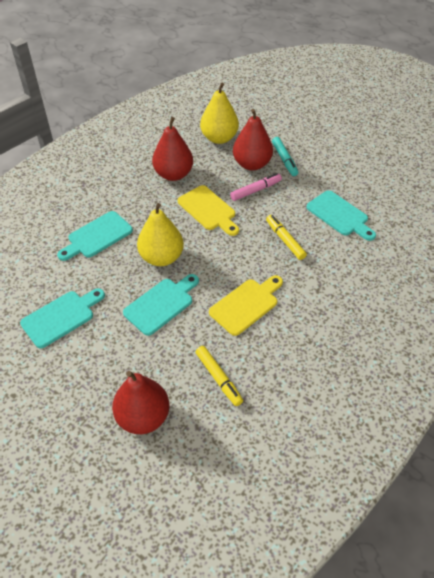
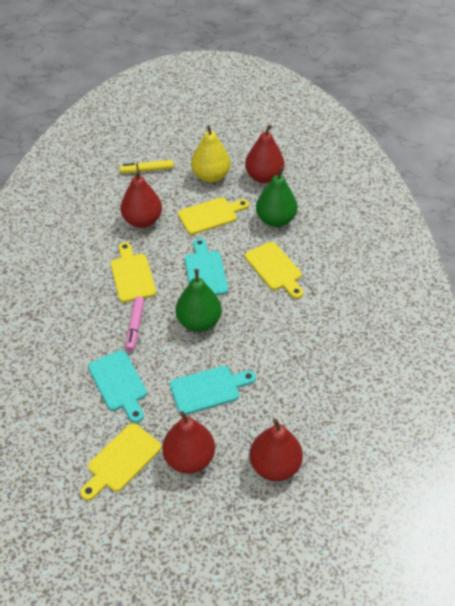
green pear: 0 -> 2
red pear: 3 -> 4
turquoise cutting board: 4 -> 3
turquoise marker: 1 -> 0
yellow cutting board: 2 -> 4
yellow marker: 2 -> 1
yellow pear: 2 -> 1

